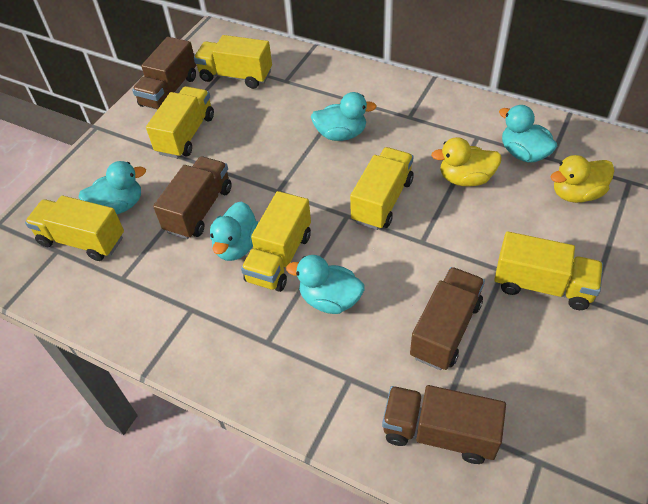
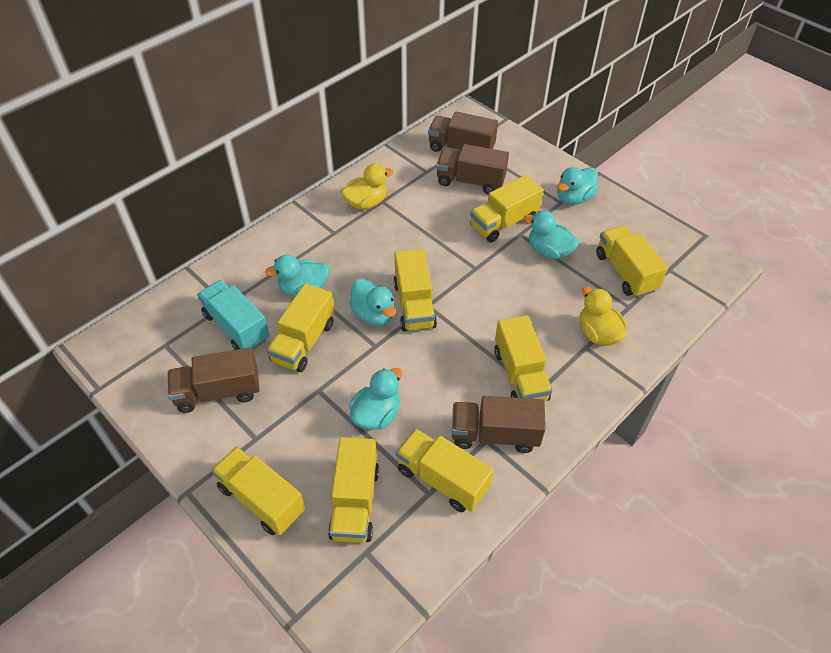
turquoise truck: 0 -> 1
yellow truck: 6 -> 8

